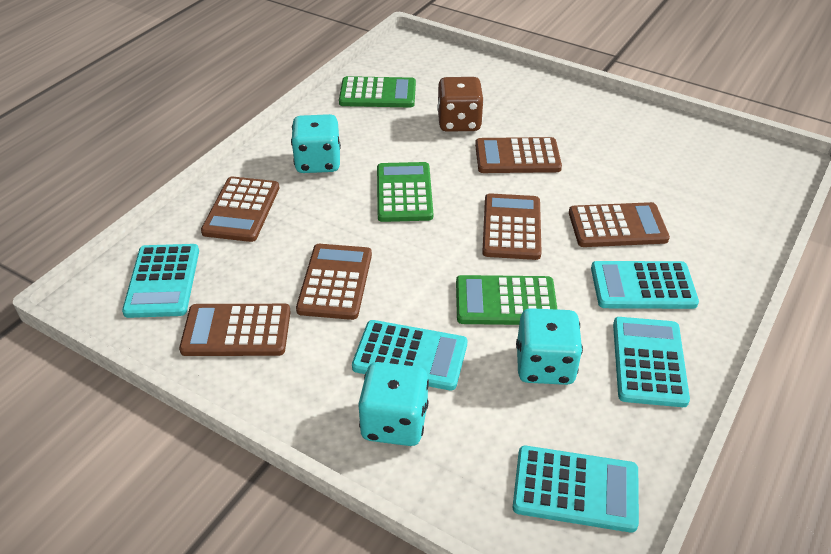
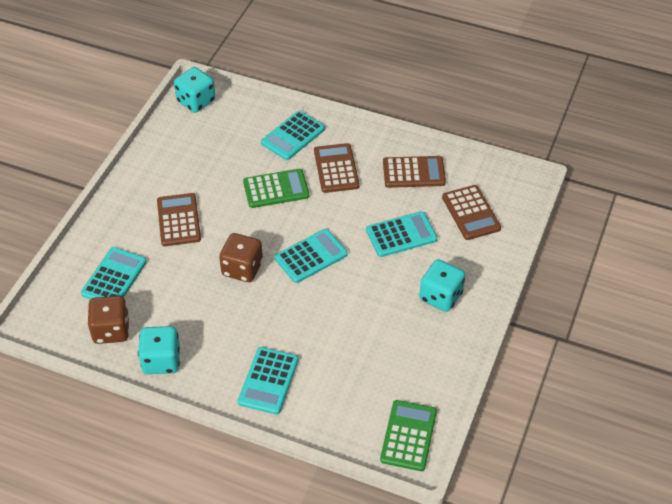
brown calculator: 6 -> 4
brown dice: 1 -> 2
green calculator: 3 -> 2

